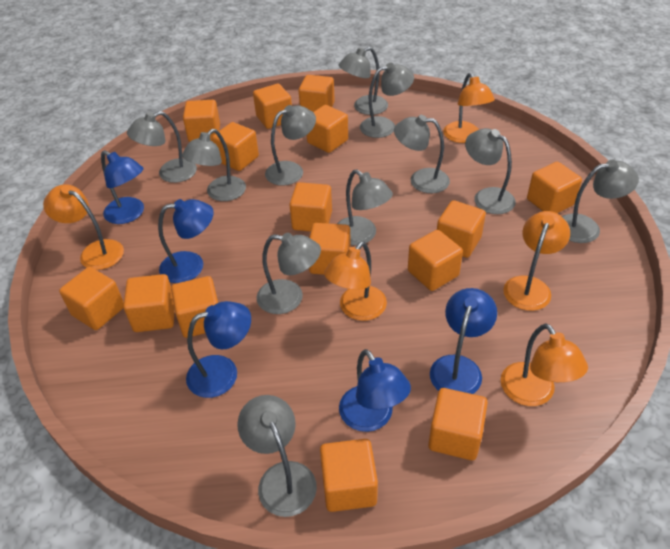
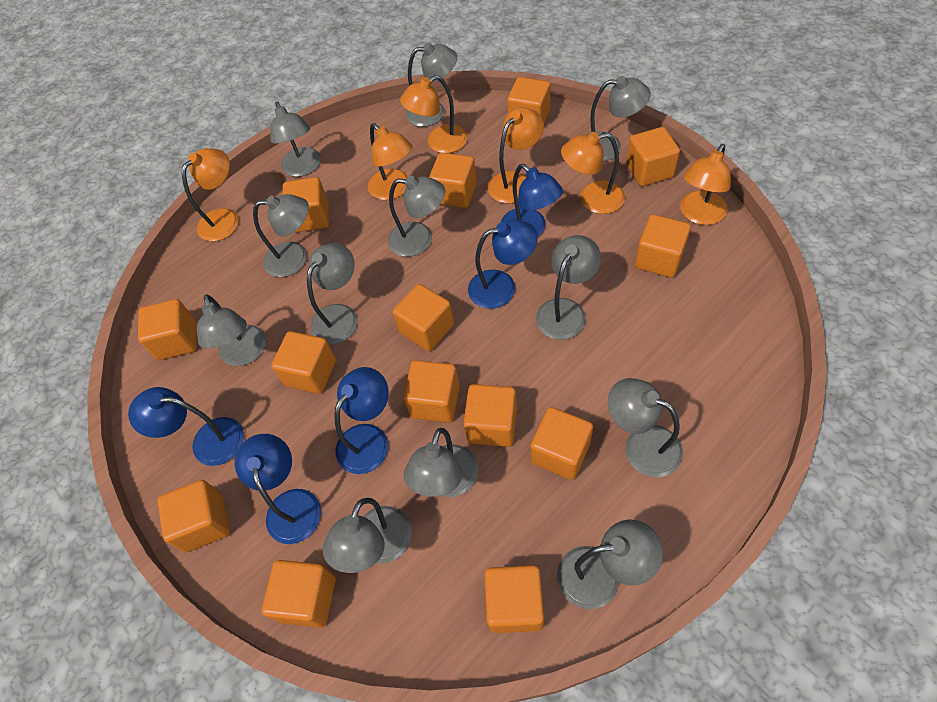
grey lamp: 11 -> 12
orange cube: 15 -> 14
orange lamp: 5 -> 6

